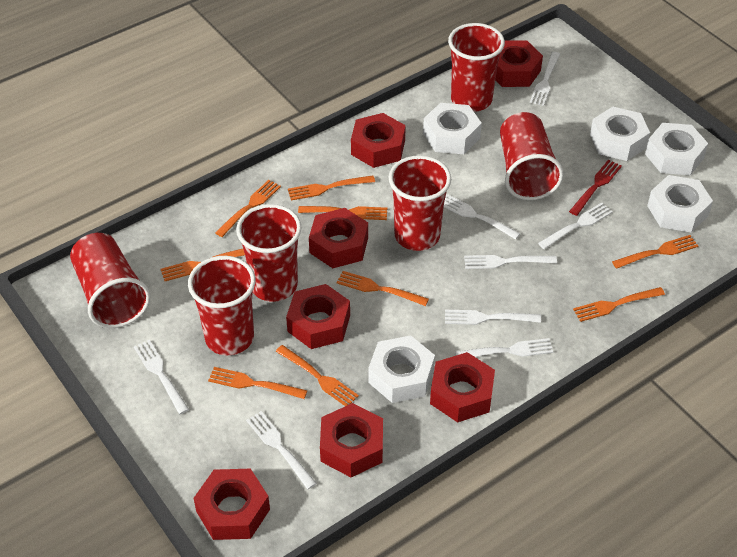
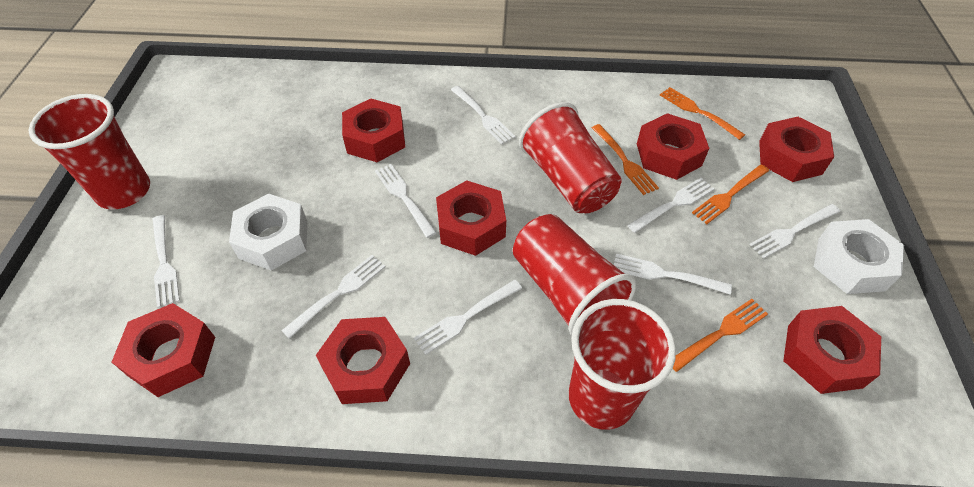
orange fork: 9 -> 4
red cup: 6 -> 4
red fork: 1 -> 0
white nut: 5 -> 2

